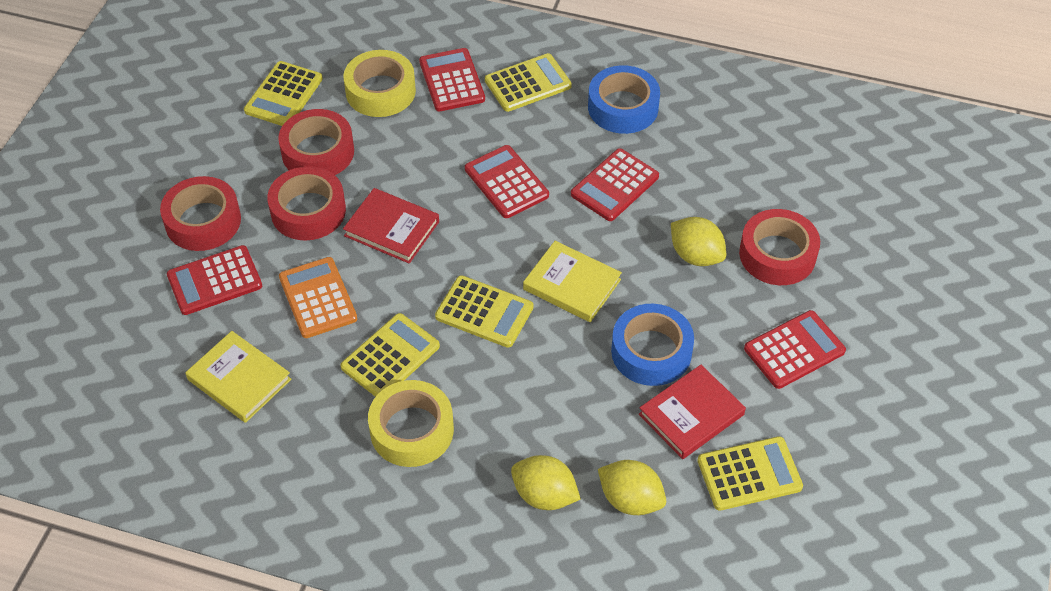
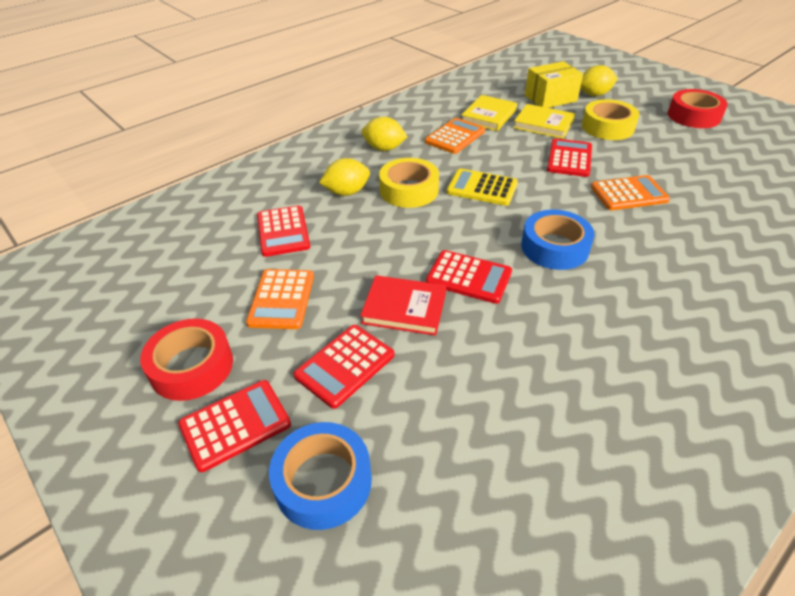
orange calculator: 1 -> 3
red book: 2 -> 1
red tape: 4 -> 2
yellow box: 0 -> 1
yellow calculator: 5 -> 1

